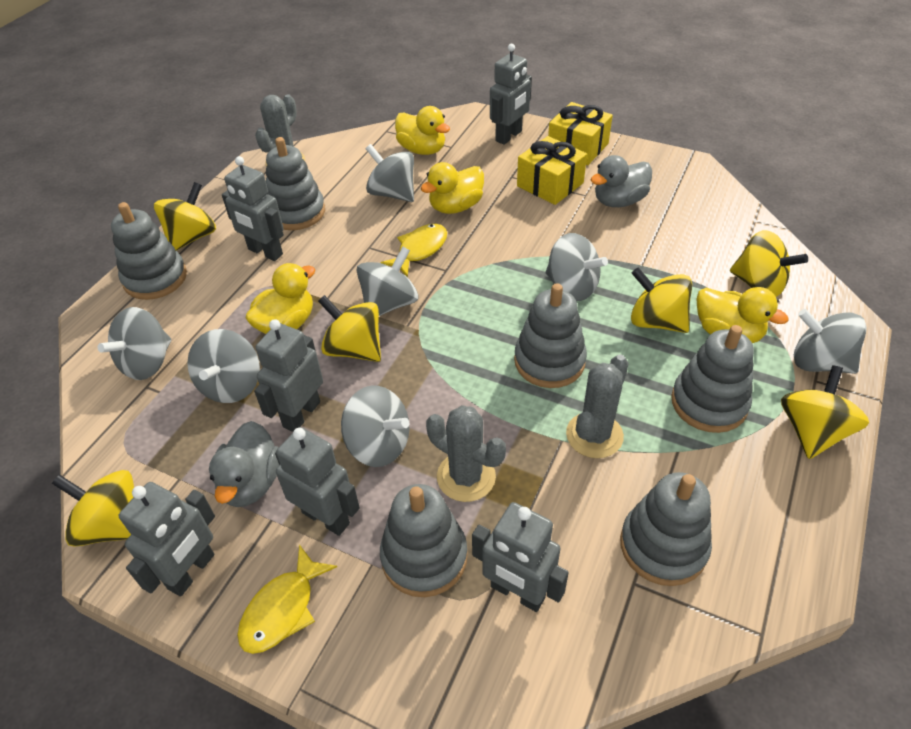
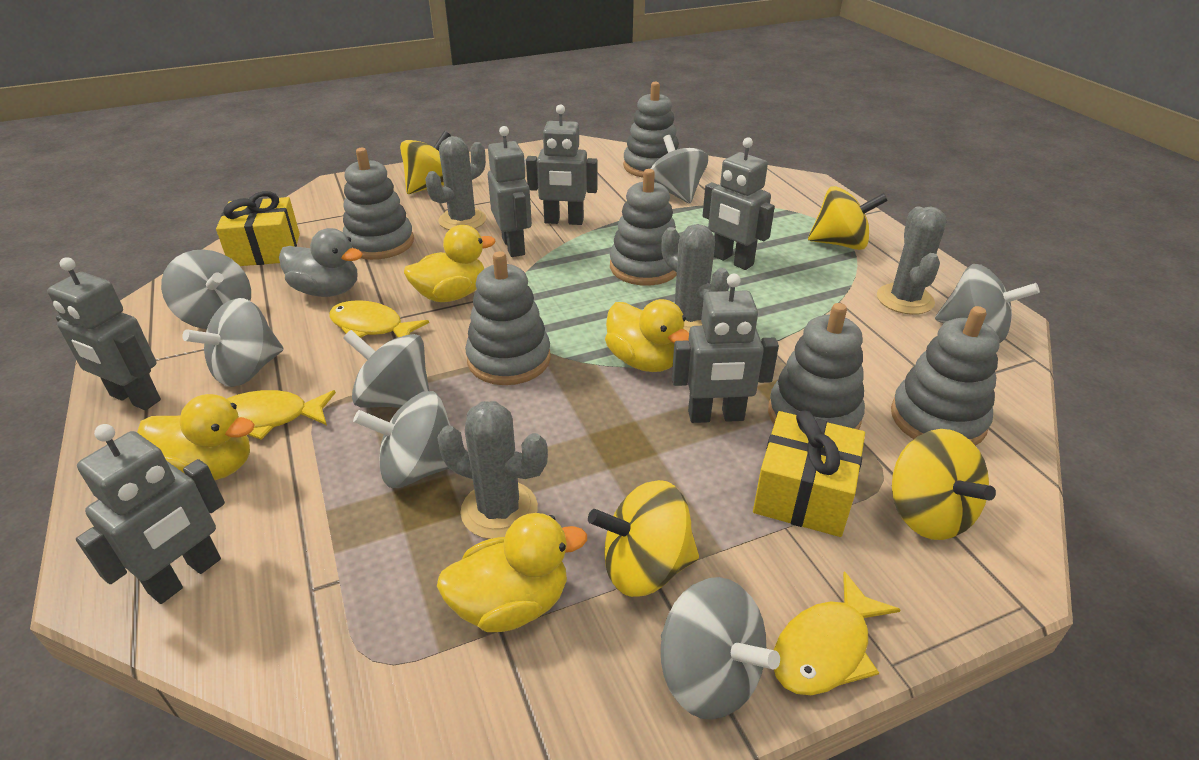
grey cactus: 3 -> 4
grey duck: 2 -> 1
yellow fish: 2 -> 3
yellow spinning top: 6 -> 4

